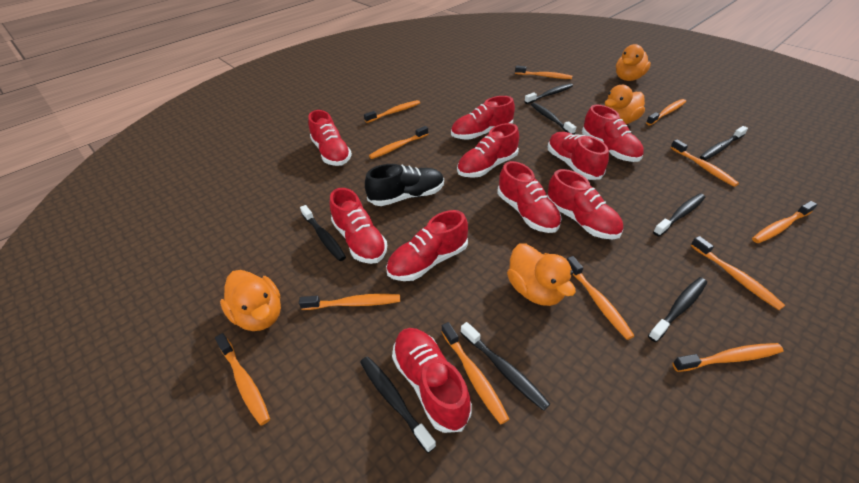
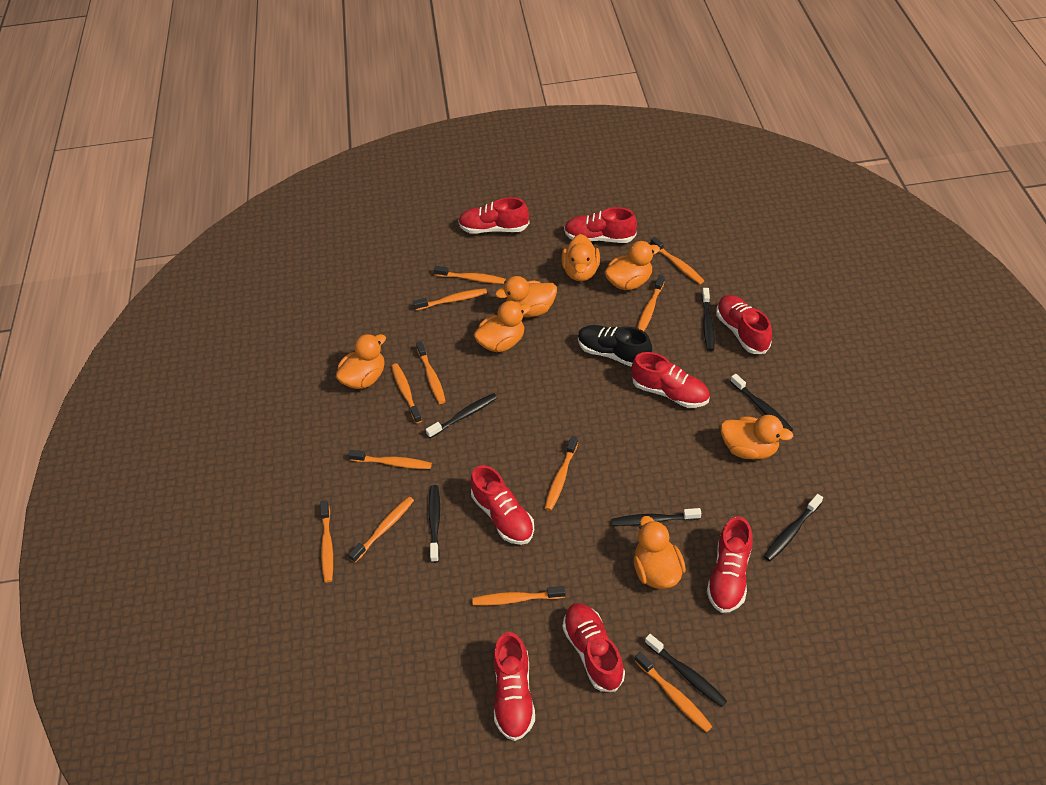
black toothbrush: 8 -> 7
orange duck: 4 -> 7
red shoe: 10 -> 8

